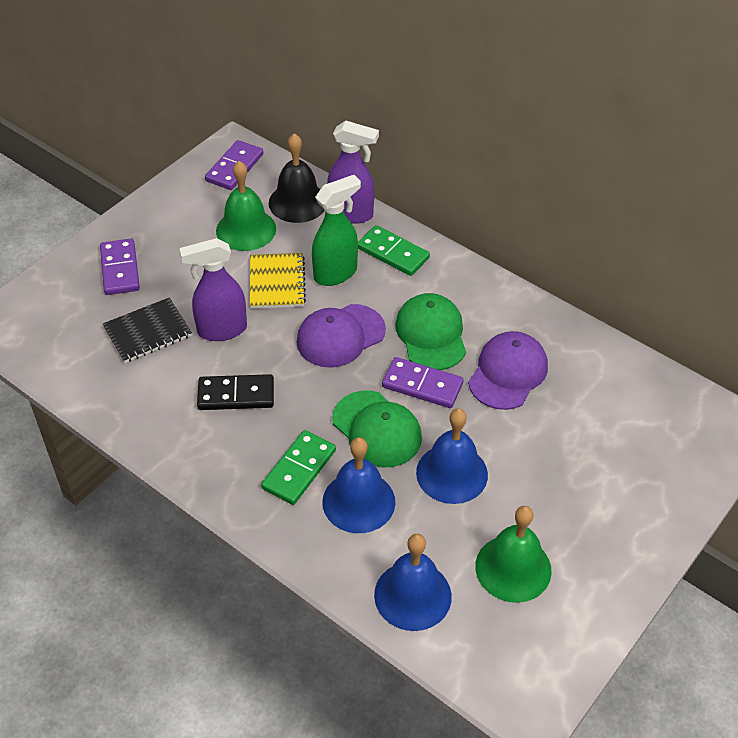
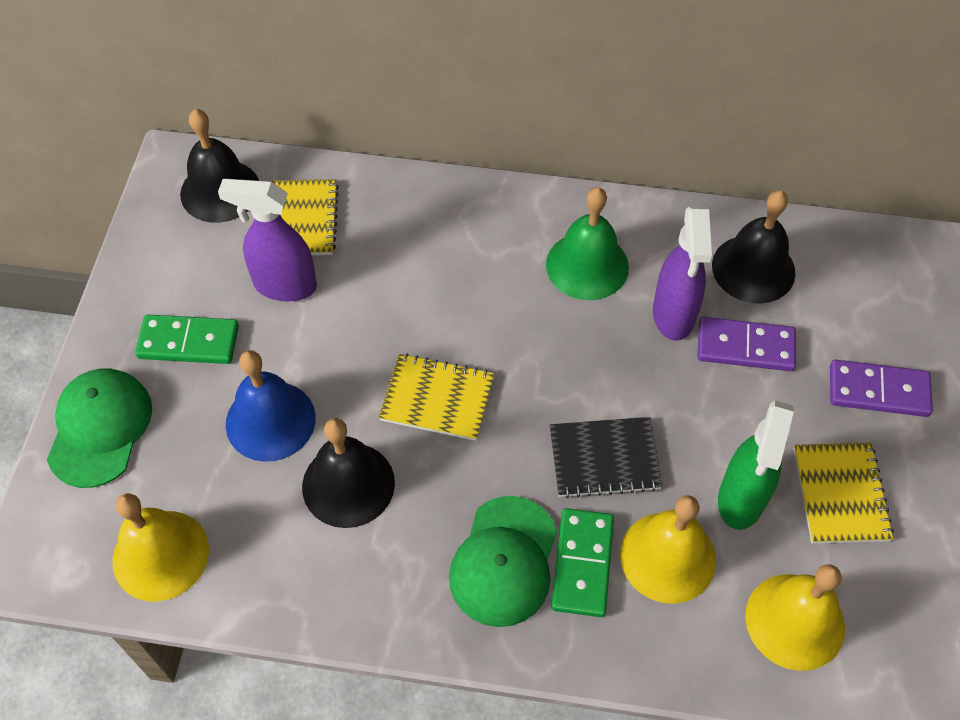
black bell: 1 -> 3
black domino: 1 -> 0
blue bell: 3 -> 1
green bell: 2 -> 1
purple cap: 2 -> 0
purple domino: 3 -> 2
yellow bell: 0 -> 3
yellow notebook: 1 -> 3

